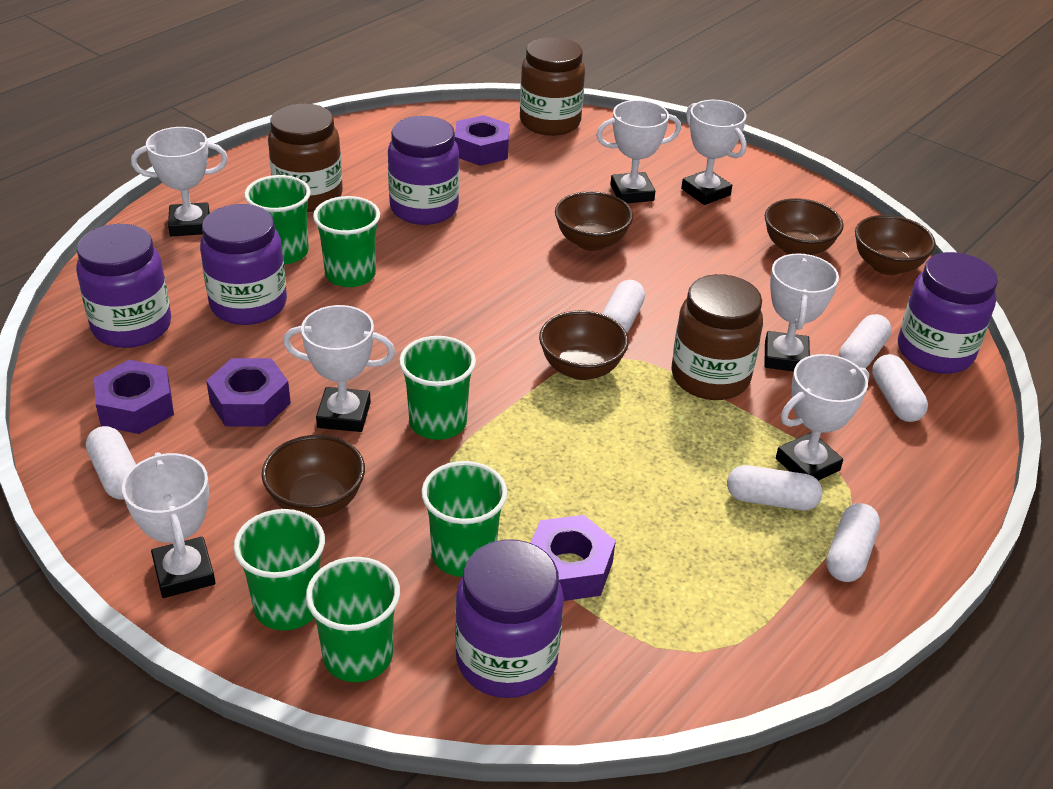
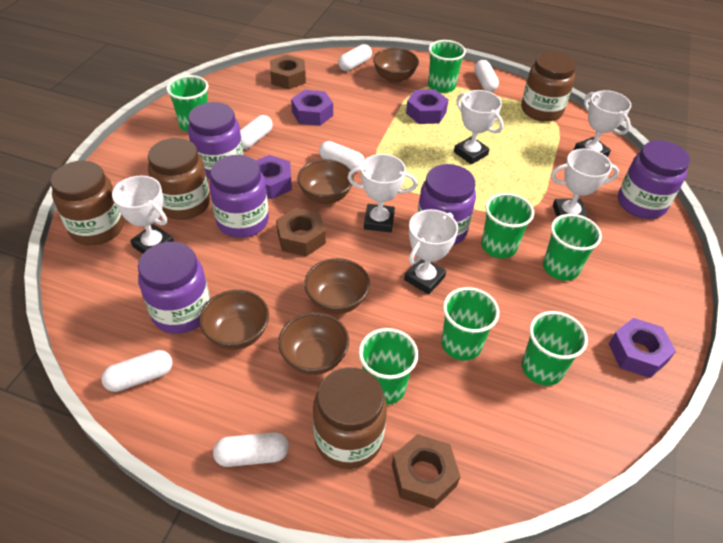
brown jar: 3 -> 4
brown nut: 0 -> 3
green cup: 6 -> 7
white trophy: 7 -> 6

